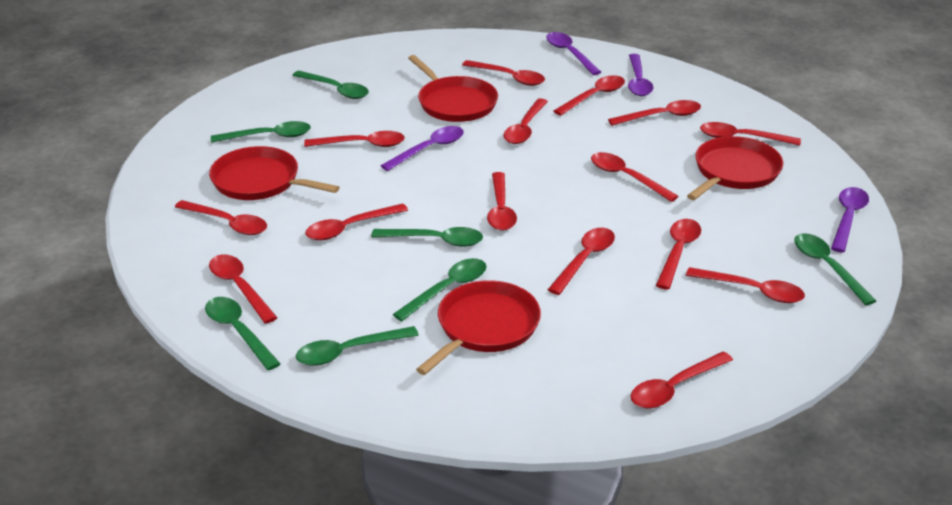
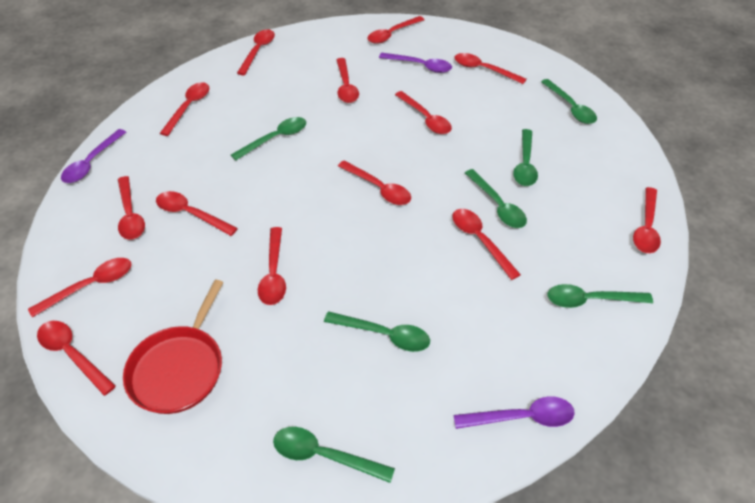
purple spoon: 4 -> 3
red pan: 4 -> 1
red spoon: 15 -> 14

